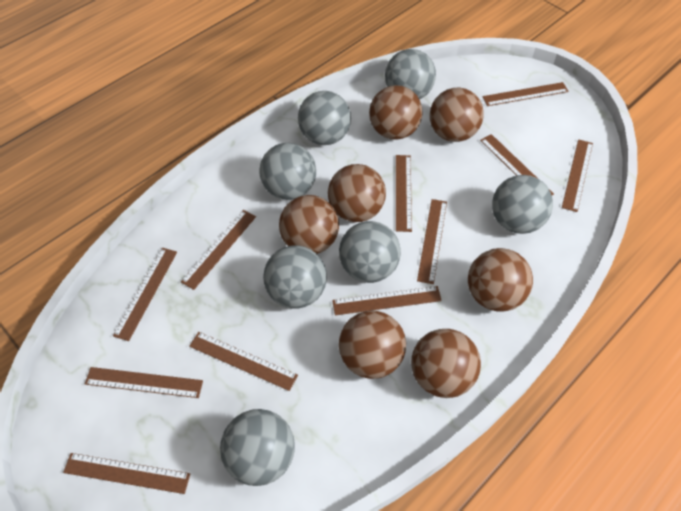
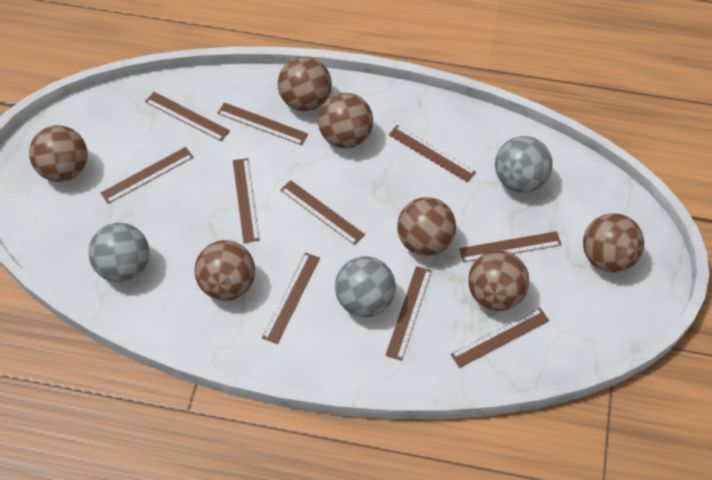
brown ruler: 11 -> 10
grey ball: 7 -> 3

